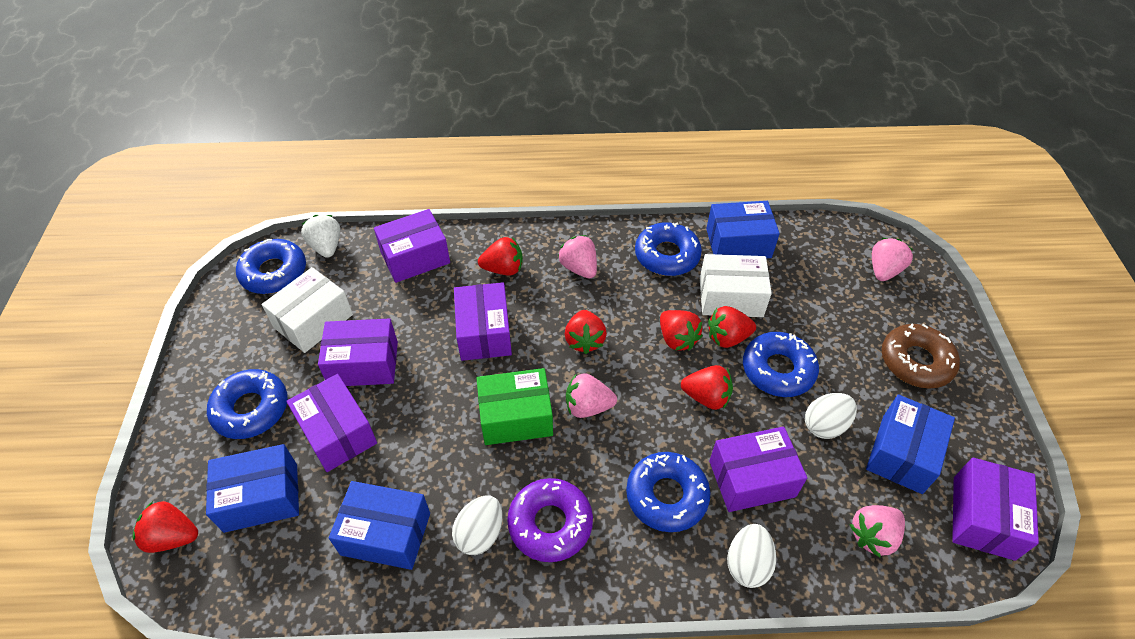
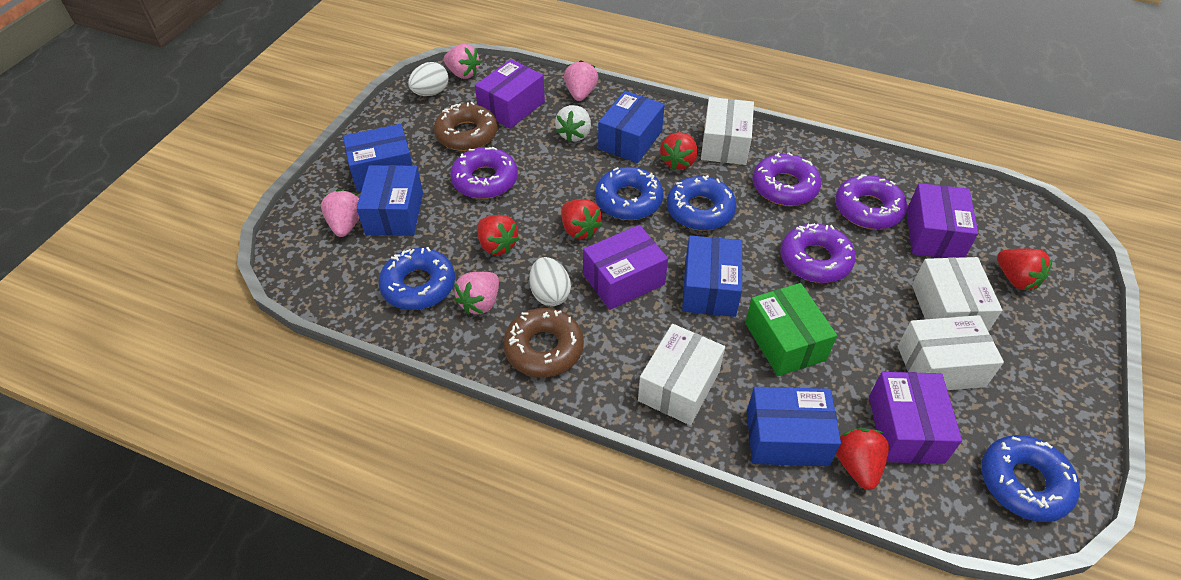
blue box: 4 -> 5
blue donut: 5 -> 4
brown donut: 1 -> 2
purple box: 6 -> 4
purple donut: 1 -> 4
red strawberry: 6 -> 5
white box: 2 -> 4
white egg: 3 -> 2

